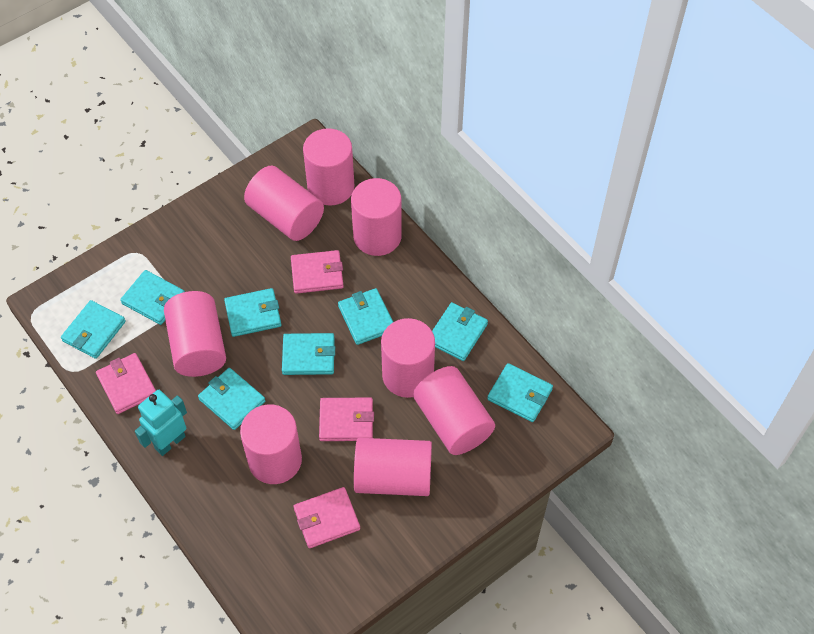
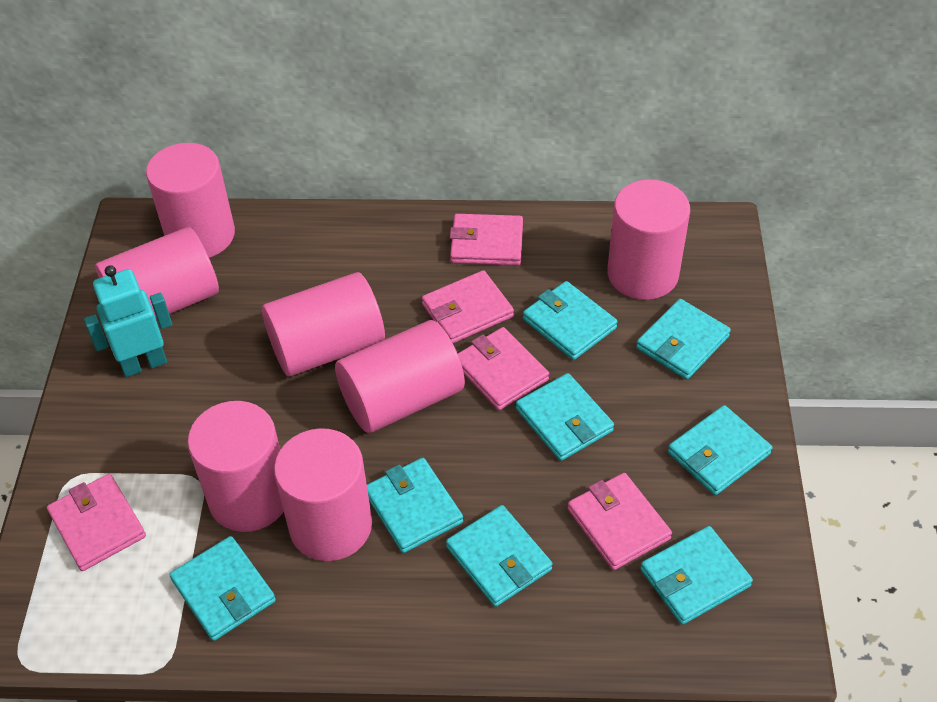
pink cylinder: 8 -> 7
pink wallet: 4 -> 5

